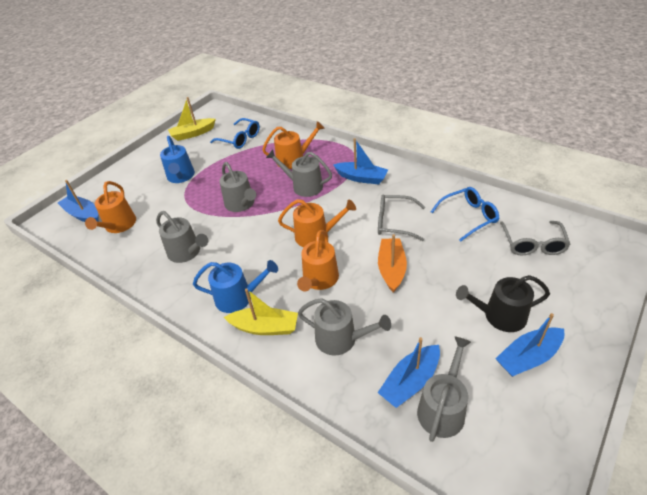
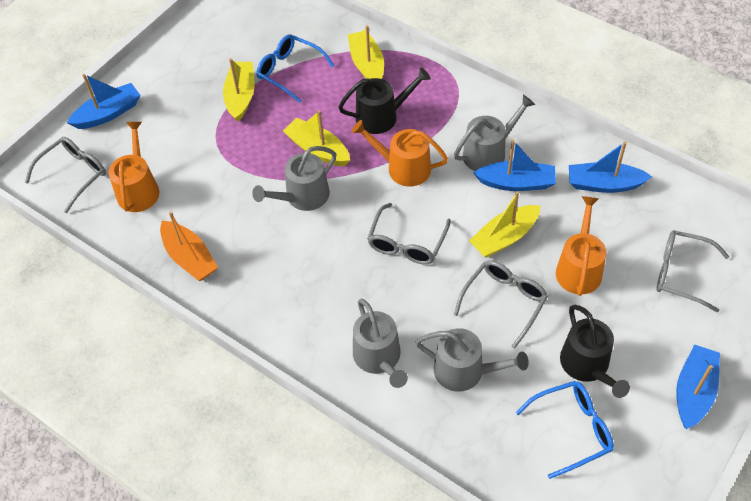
black watering can: 1 -> 2
blue watering can: 2 -> 0
grey glasses: 2 -> 4
grey watering can: 5 -> 4
orange watering can: 4 -> 3
yellow boat: 2 -> 4

